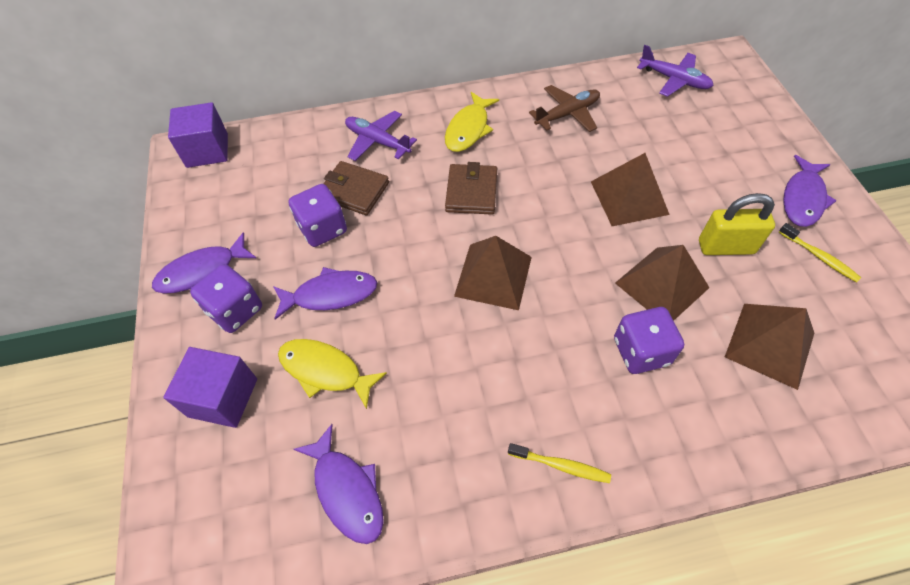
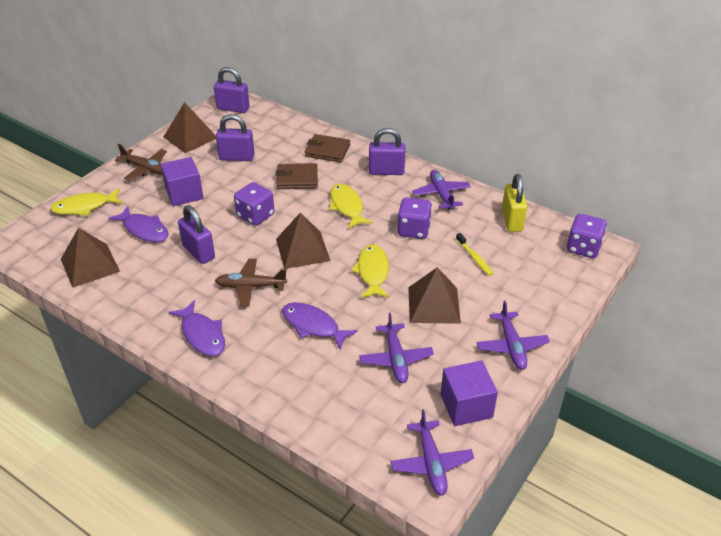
brown plane: 1 -> 2
purple fish: 4 -> 3
purple padlock: 0 -> 4
purple plane: 2 -> 4
yellow fish: 2 -> 3
yellow toothbrush: 2 -> 1

